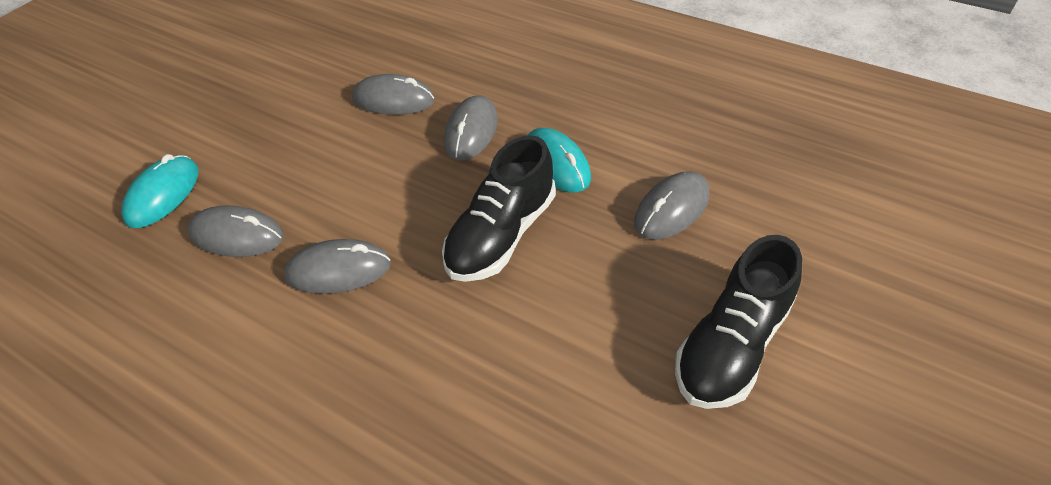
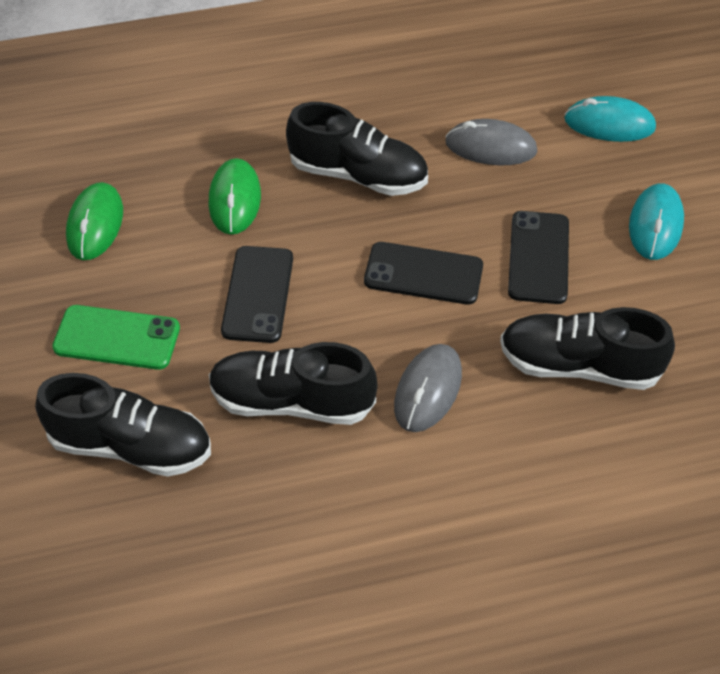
black phone: 0 -> 3
black shoe: 2 -> 4
green mouse: 0 -> 2
green phone: 0 -> 1
grey mouse: 5 -> 2

